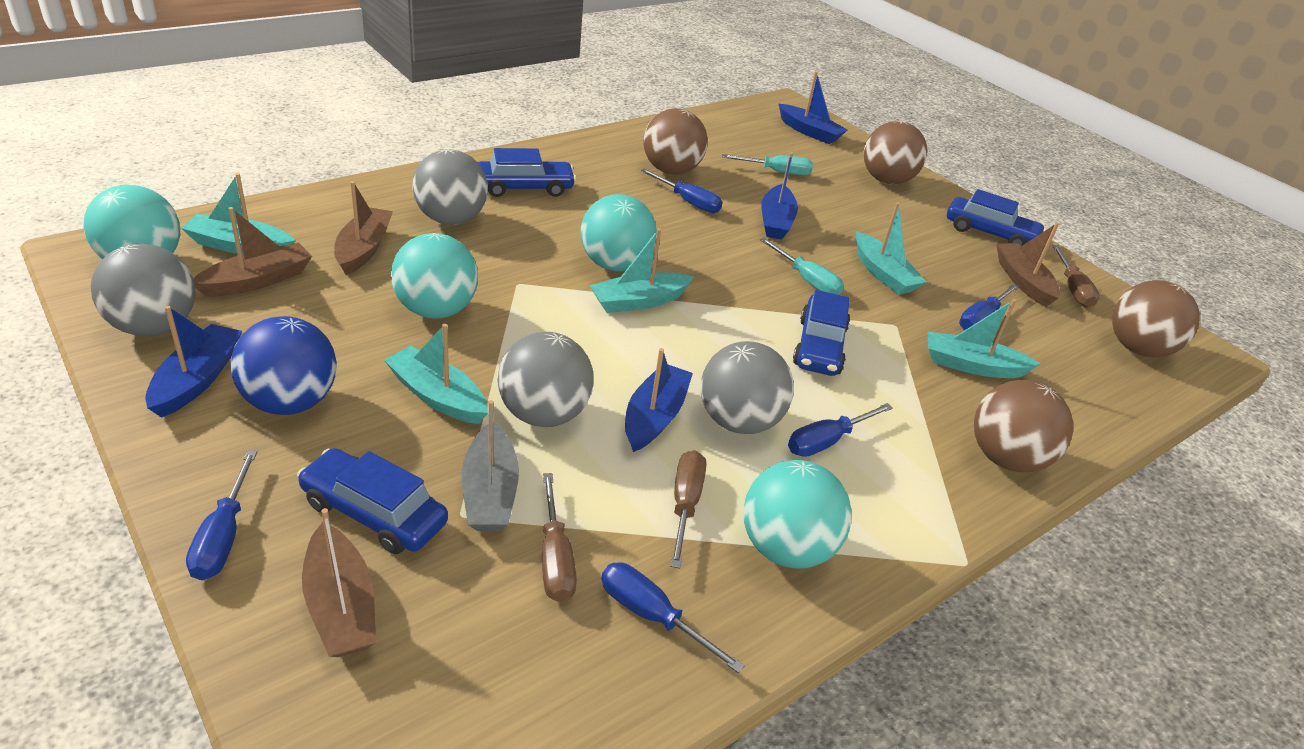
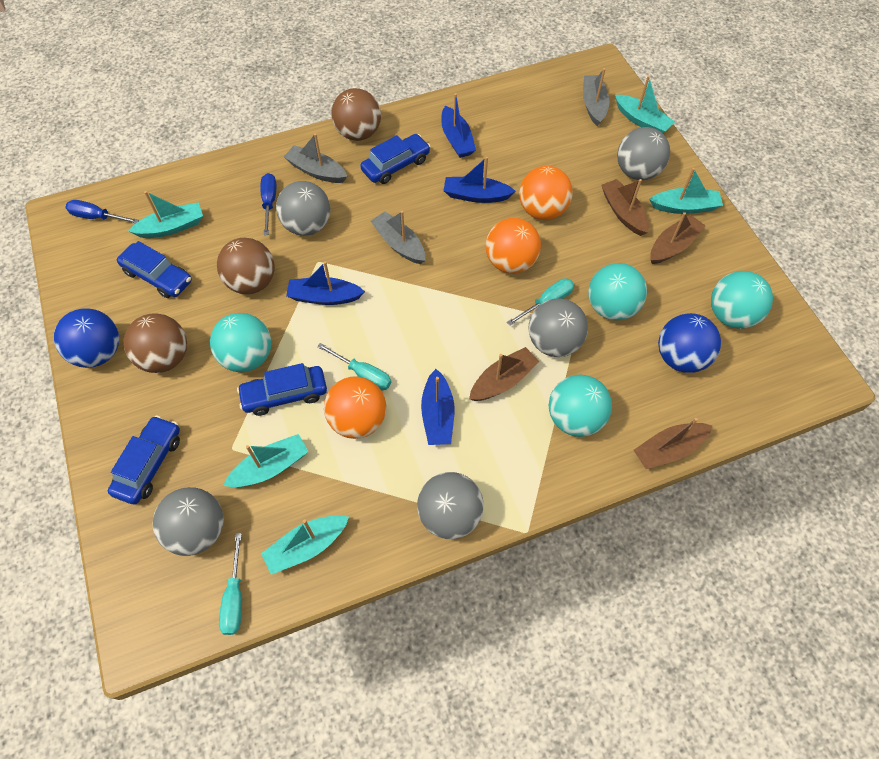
blue ball: 1 -> 2
blue screwdriver: 5 -> 2
brown ball: 4 -> 3
brown screwdriver: 3 -> 0
grey ball: 4 -> 5
grey boat: 1 -> 3
orange ball: 0 -> 3
turquoise screwdriver: 2 -> 3

